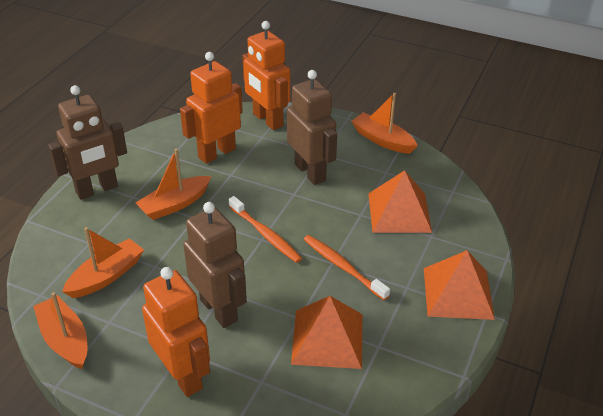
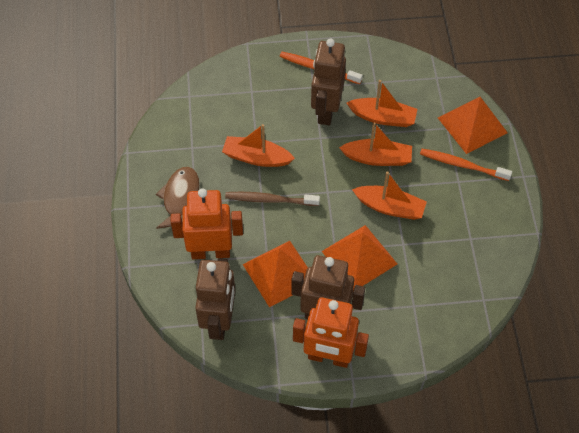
brown fish: 0 -> 1
brown toothbrush: 0 -> 1
orange robot: 3 -> 2

